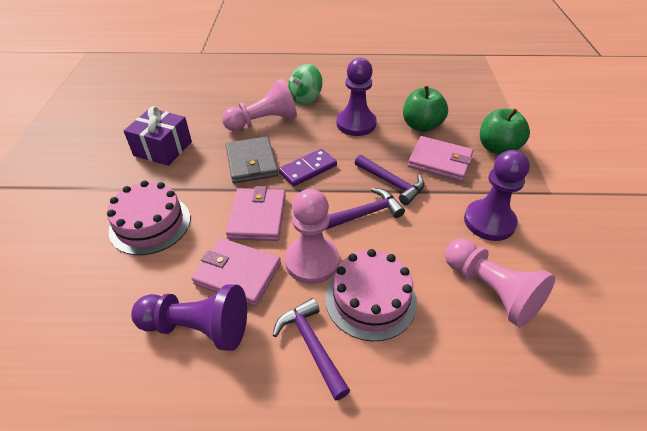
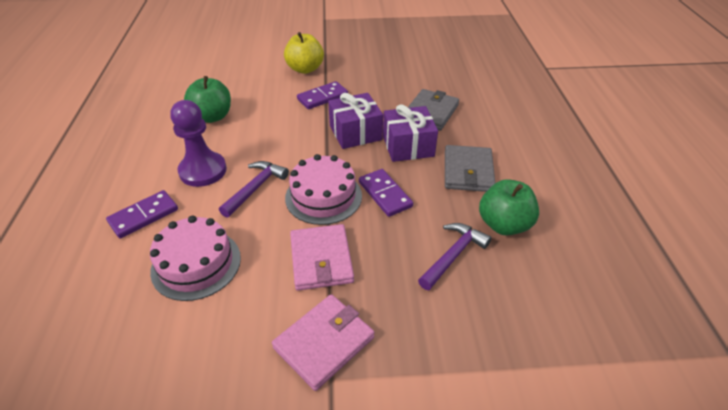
green spinning top: 1 -> 0
grey wallet: 1 -> 2
pink pawn: 3 -> 0
pink wallet: 3 -> 2
purple domino: 1 -> 3
purple gift: 1 -> 2
purple hammer: 3 -> 2
purple pawn: 3 -> 1
yellow apple: 0 -> 1

